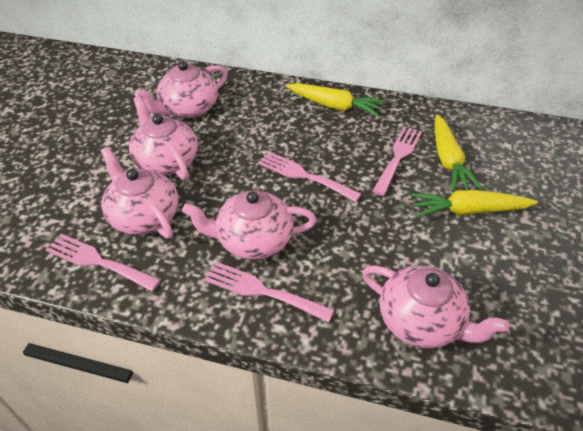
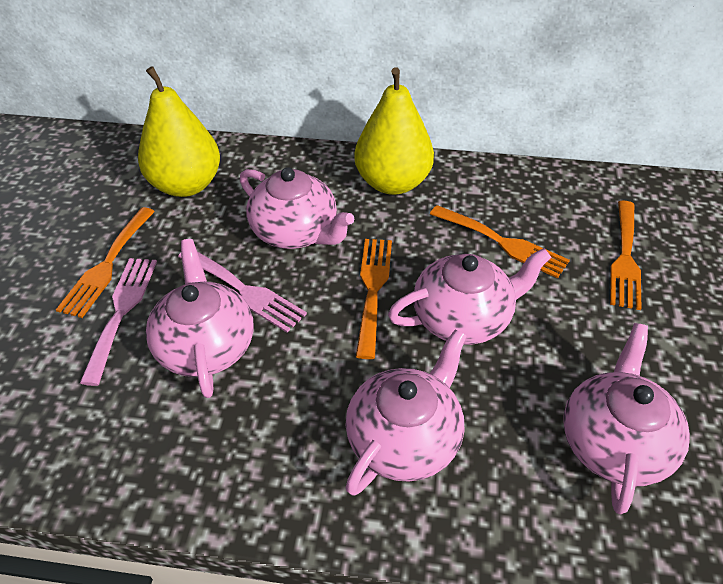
orange fork: 0 -> 4
pink fork: 4 -> 2
yellow carrot: 3 -> 0
yellow pear: 0 -> 2

